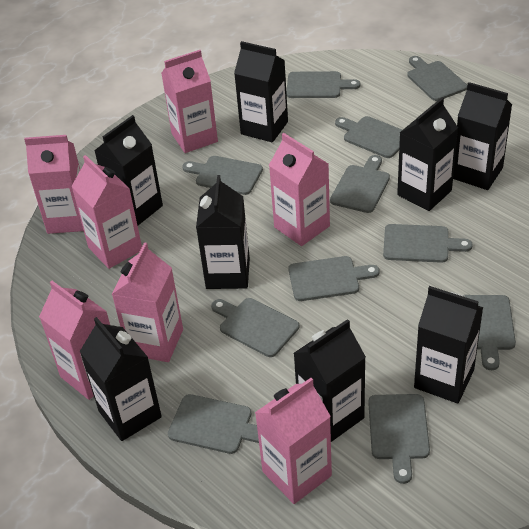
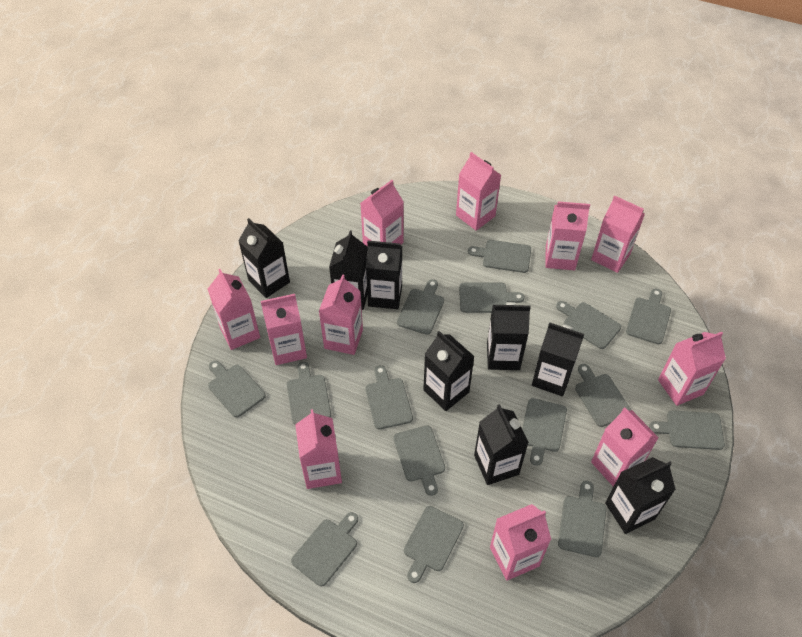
grey cutting board: 11 -> 15
pink carton: 7 -> 11

